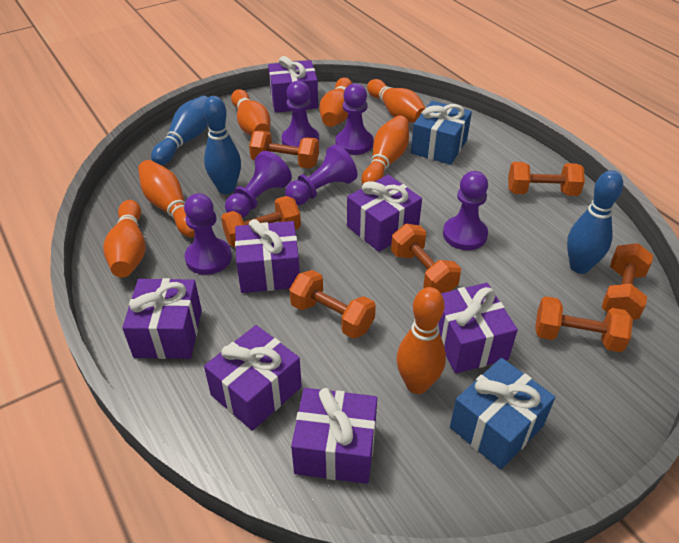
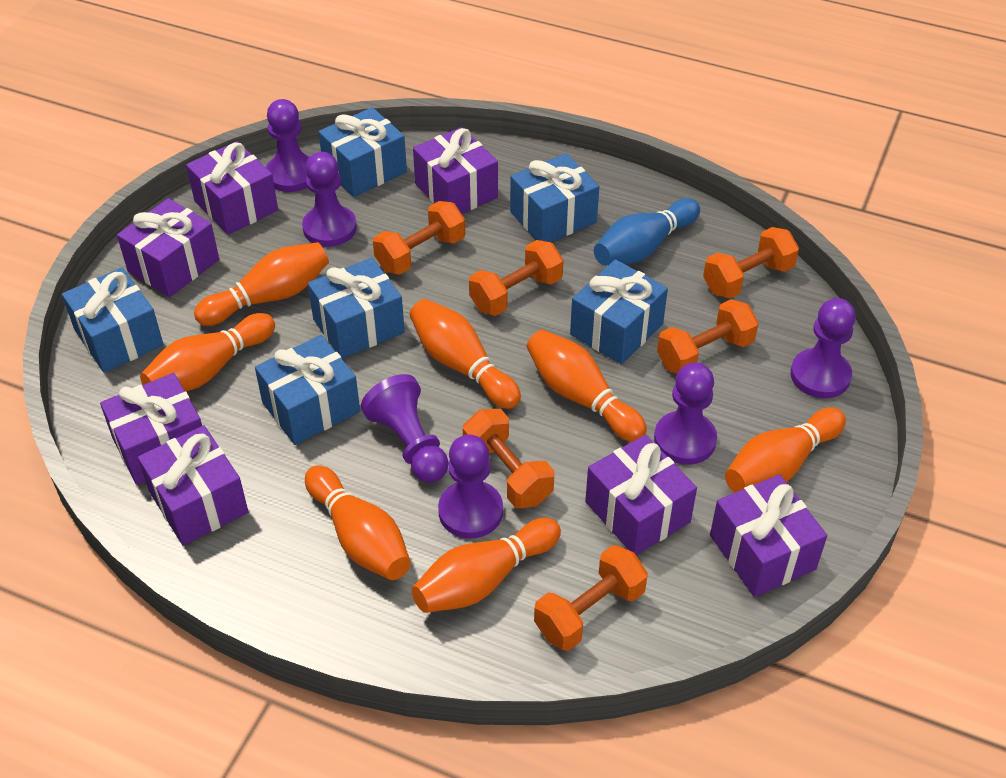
blue bowling pin: 3 -> 1
blue gift: 2 -> 6
orange dumbbell: 7 -> 6

